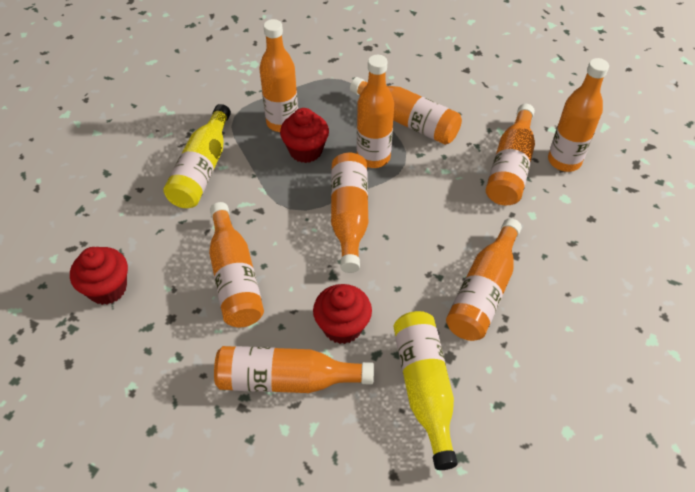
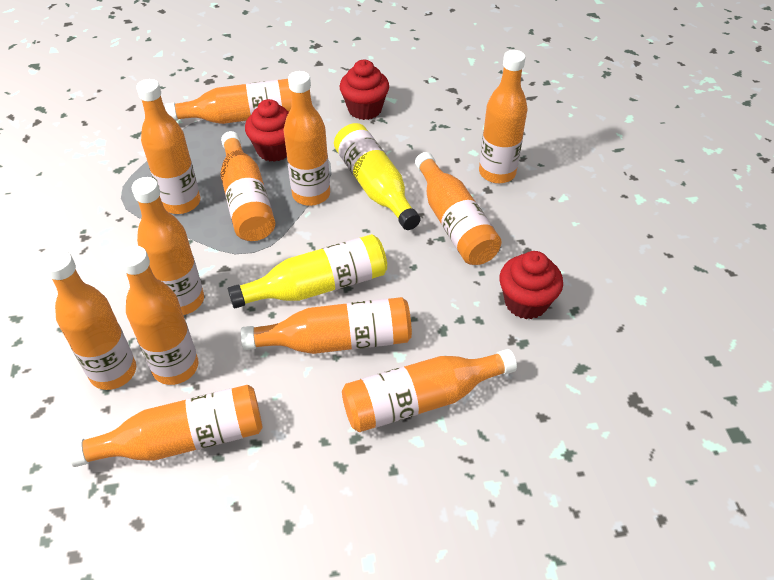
orange bottle: 9 -> 12

